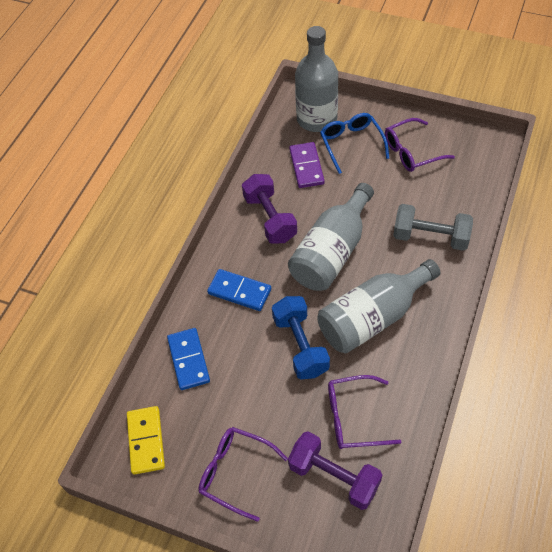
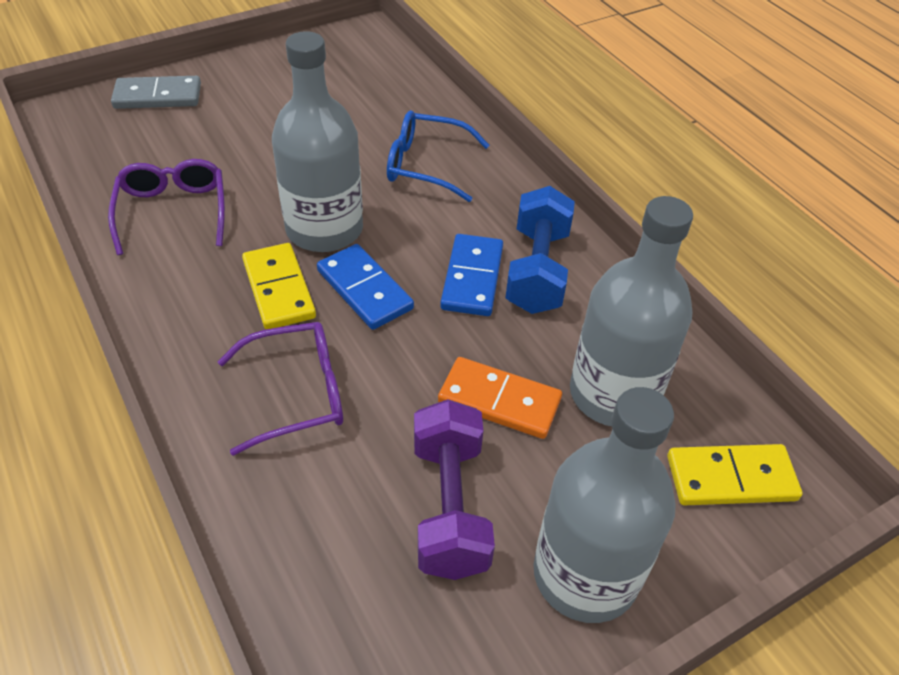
grey domino: 0 -> 1
grey dumbbell: 1 -> 0
orange domino: 0 -> 1
purple domino: 1 -> 0
purple dumbbell: 2 -> 1
purple glasses: 3 -> 2
yellow domino: 1 -> 2

